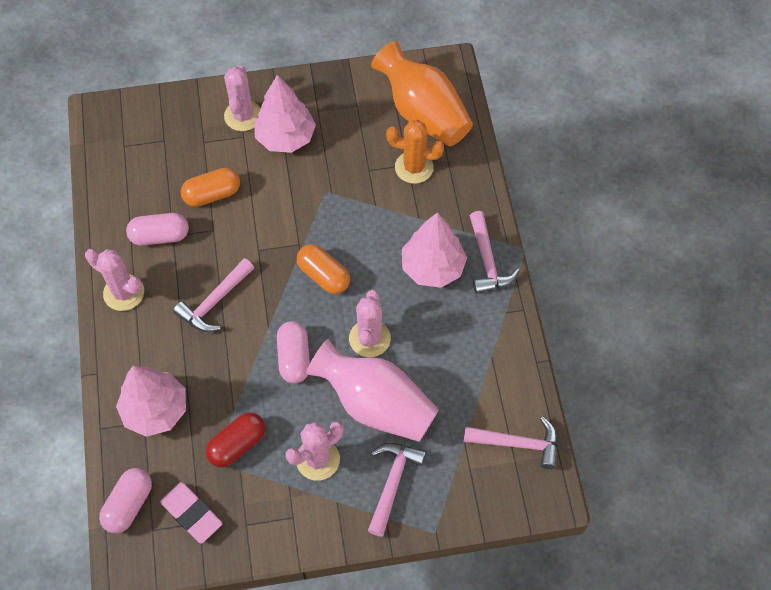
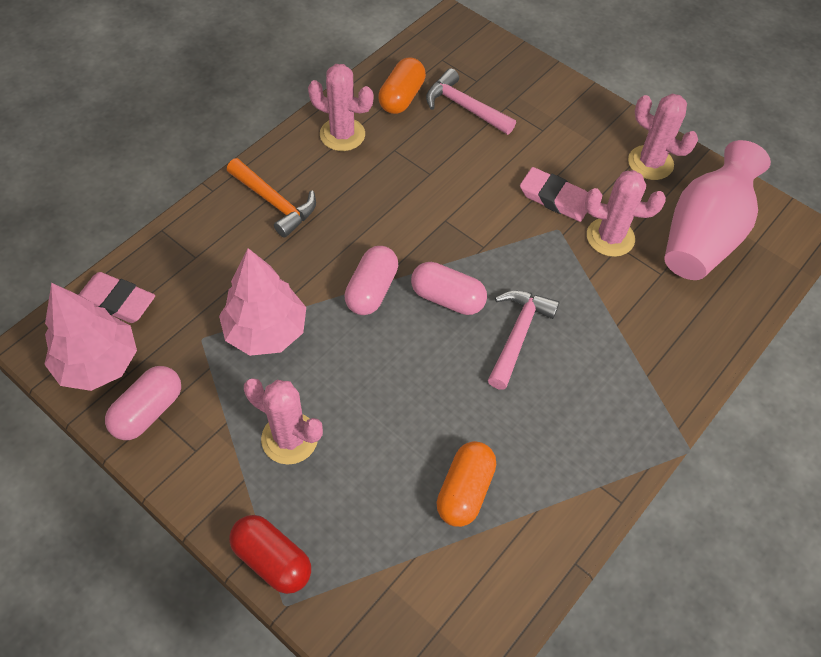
orange cactus: 1 -> 0
orange hammer: 0 -> 1
orange vase: 1 -> 0
pink eraser: 1 -> 2
pink hammer: 4 -> 2
pink tree: 3 -> 2

